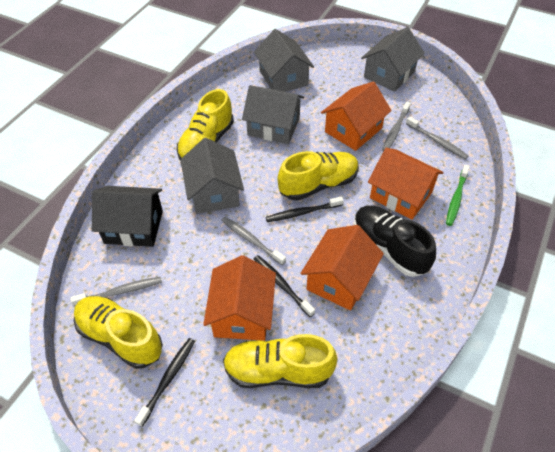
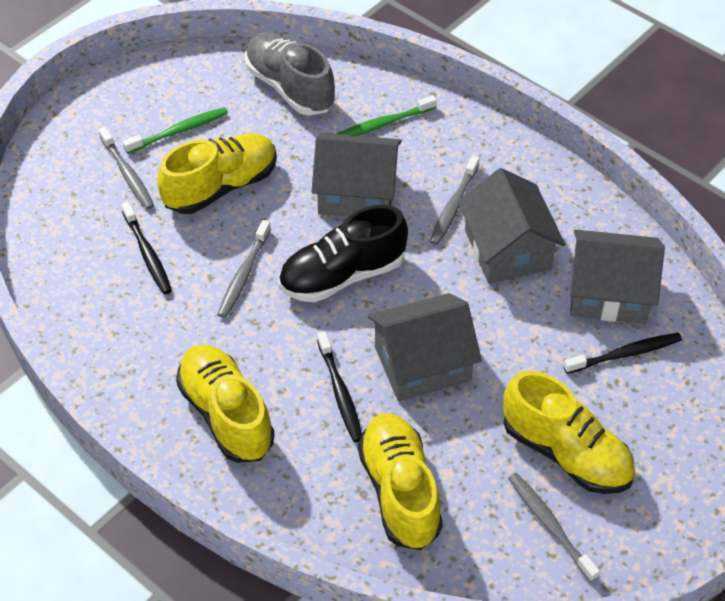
black house: 1 -> 0
green toothbrush: 1 -> 2
grey shoe: 0 -> 1
orange house: 4 -> 0

